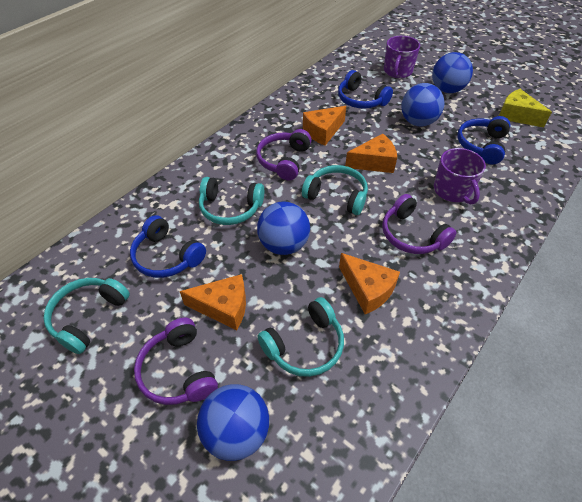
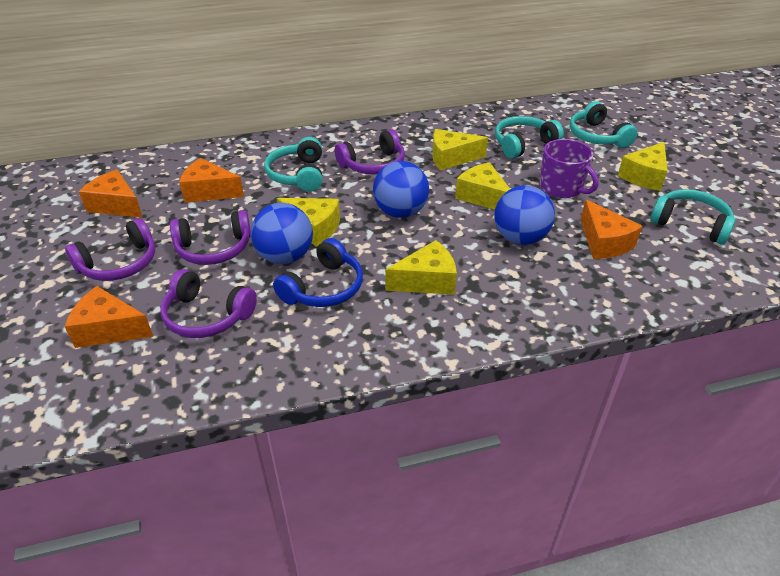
blue ball: 4 -> 3
blue headphones: 3 -> 1
purple headphones: 3 -> 4
purple mug: 2 -> 1
yellow cheese: 1 -> 5

